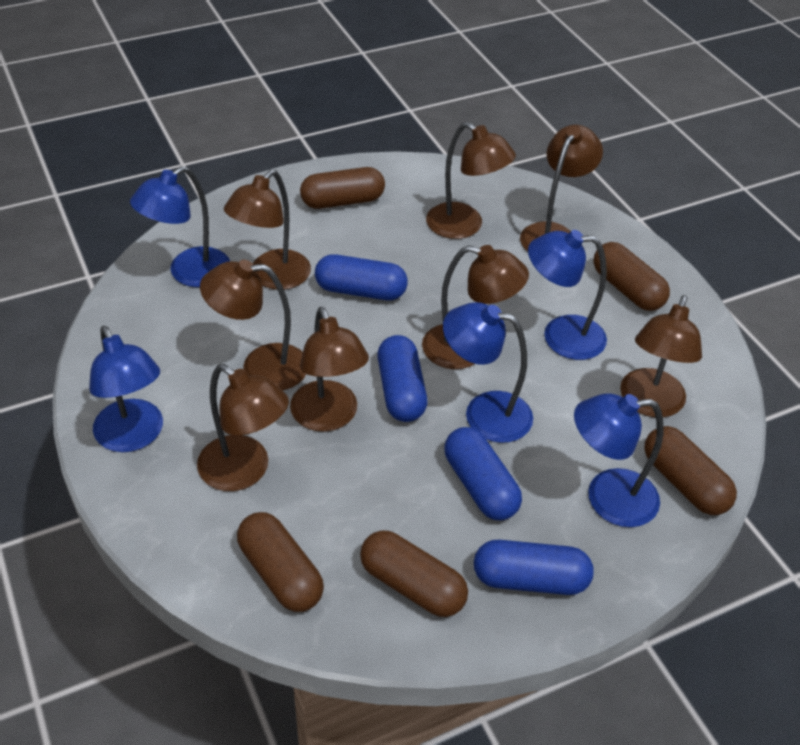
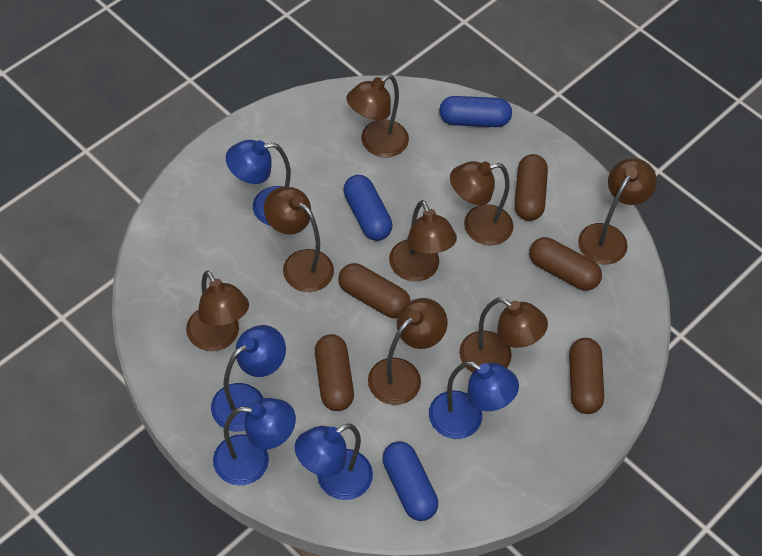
blue capsule: 4 -> 3

